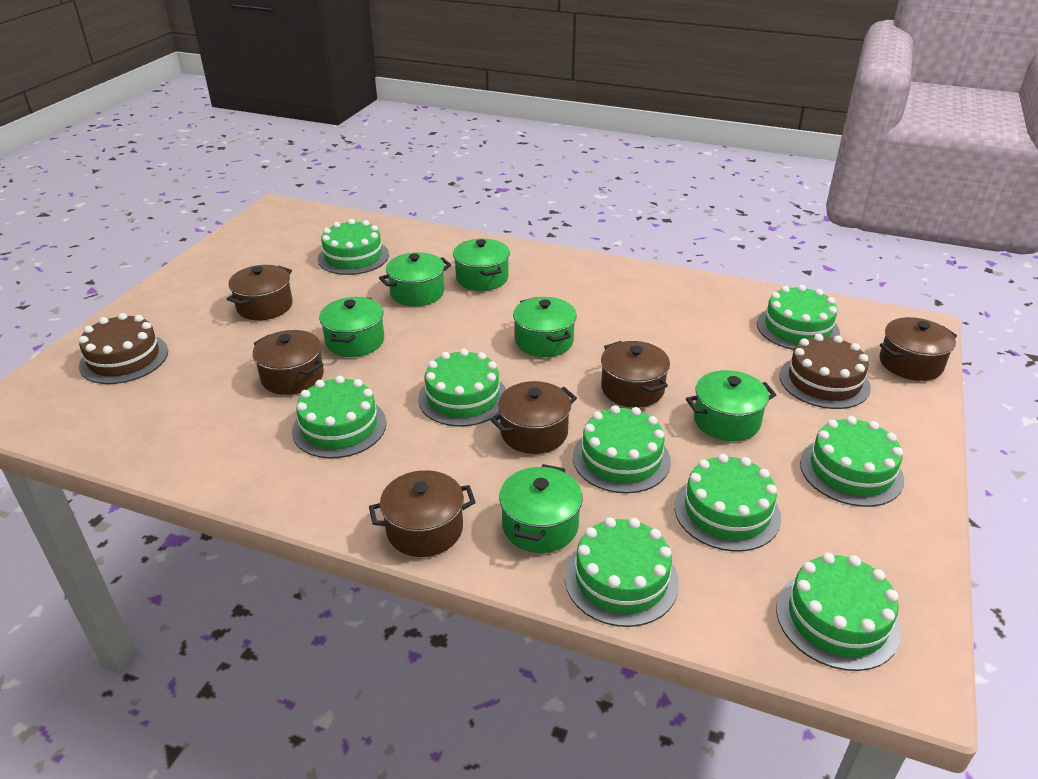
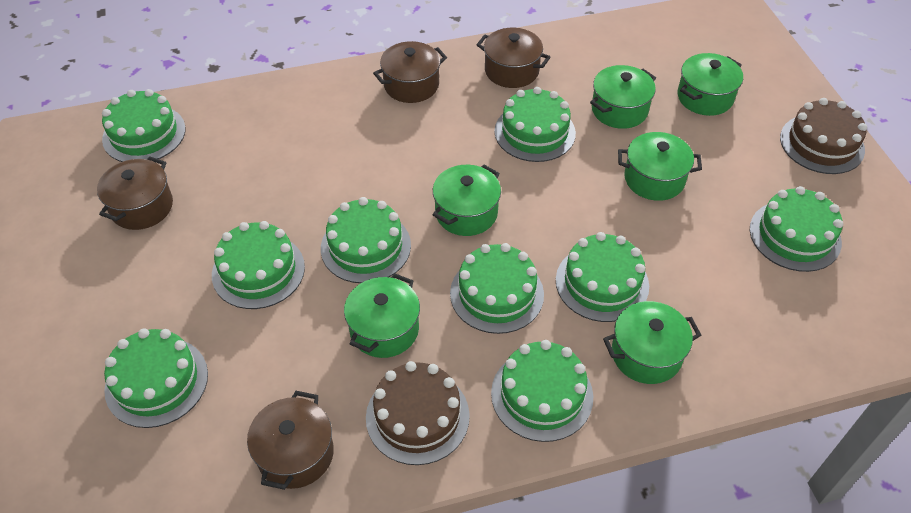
brown pot: 6 -> 4

